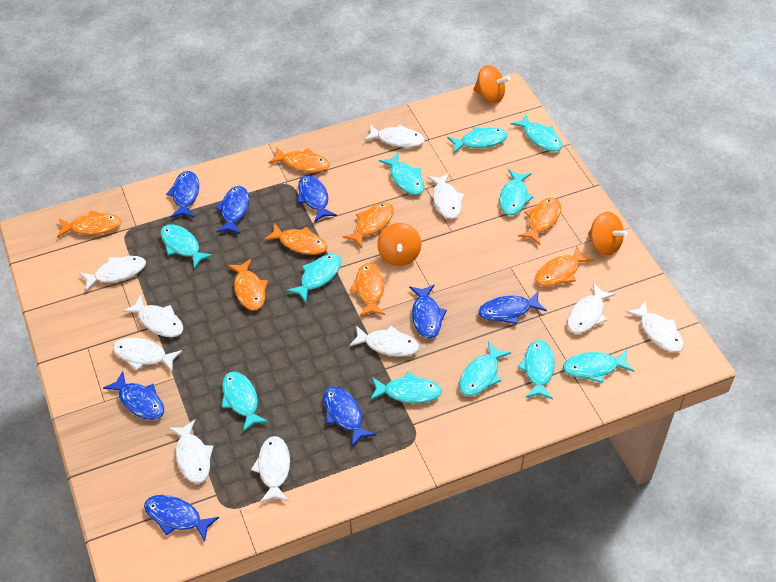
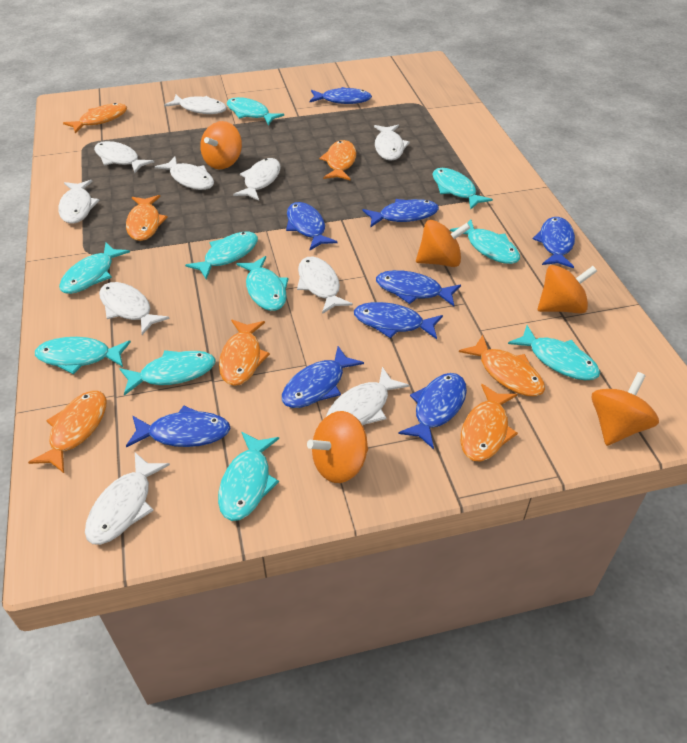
blue fish: 8 -> 9
orange fish: 8 -> 7
orange spinning top: 3 -> 5
turquoise fish: 11 -> 10

